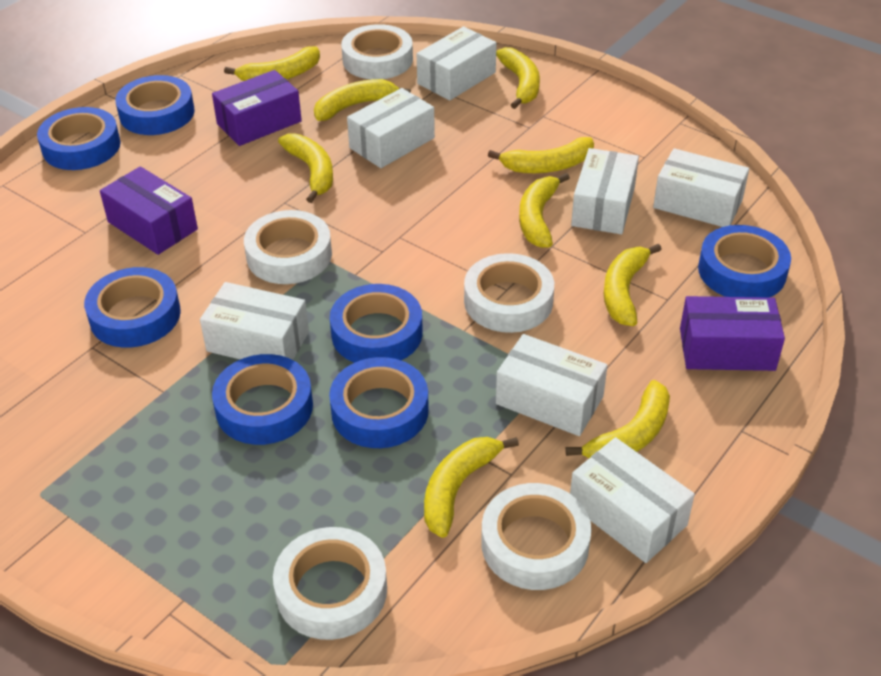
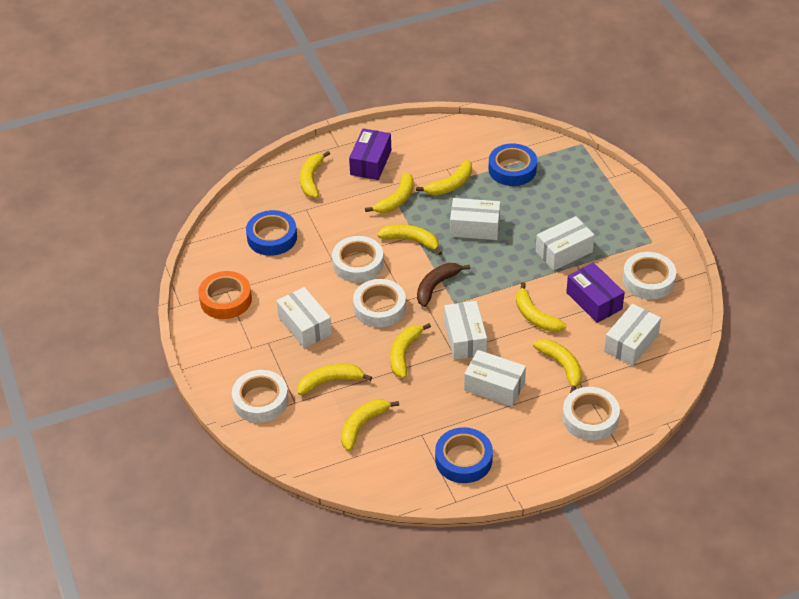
blue tape: 7 -> 3
brown banana: 0 -> 1
orange tape: 0 -> 1
purple box: 3 -> 2
white box: 7 -> 6

